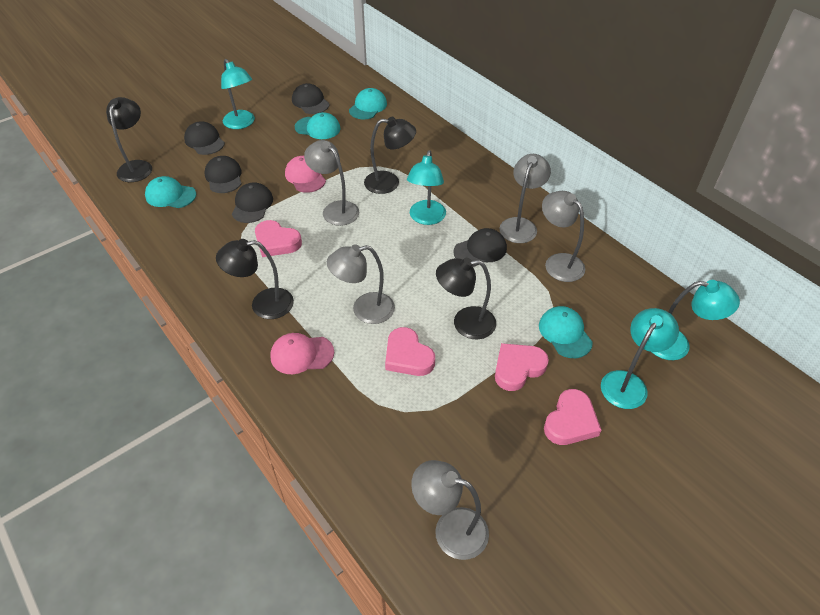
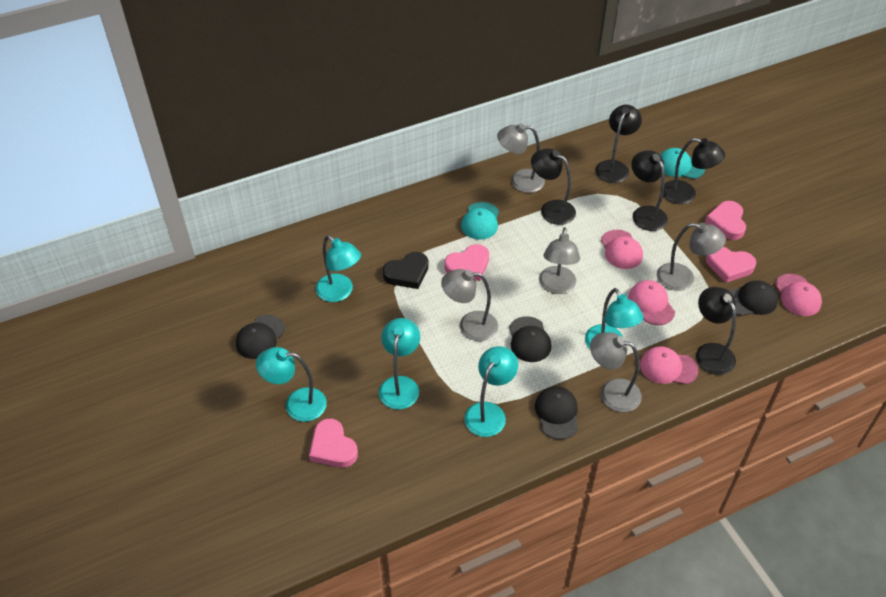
black cap: 5 -> 4
black heart: 0 -> 1
black lamp: 4 -> 5
pink cap: 2 -> 4
turquoise cap: 4 -> 2
turquoise lamp: 4 -> 5

